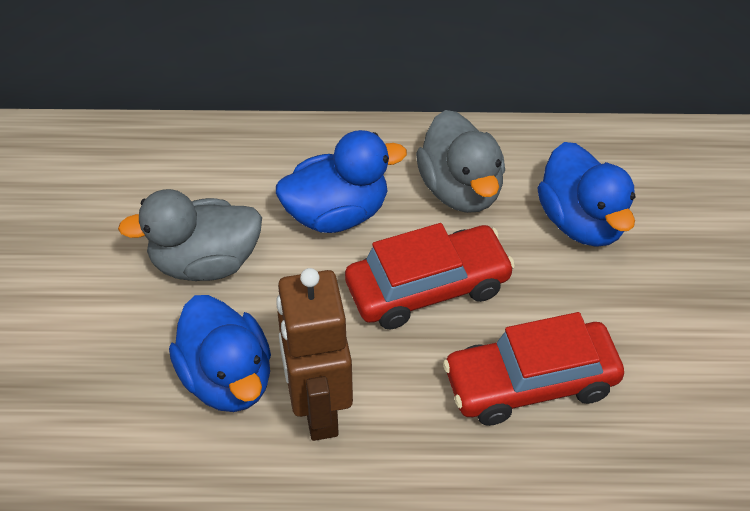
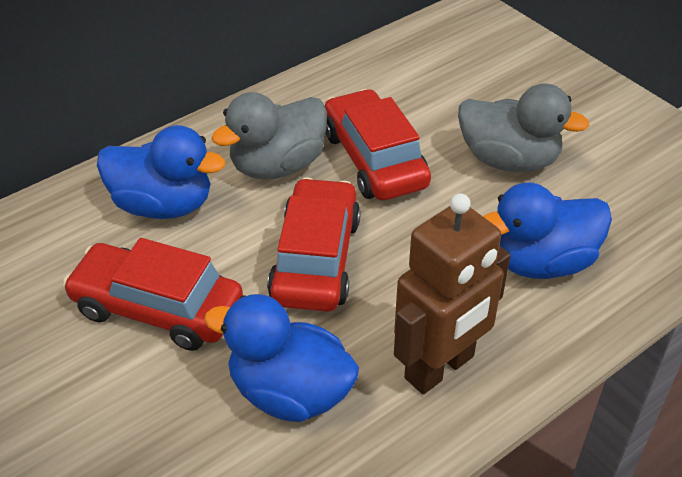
red car: 2 -> 3

